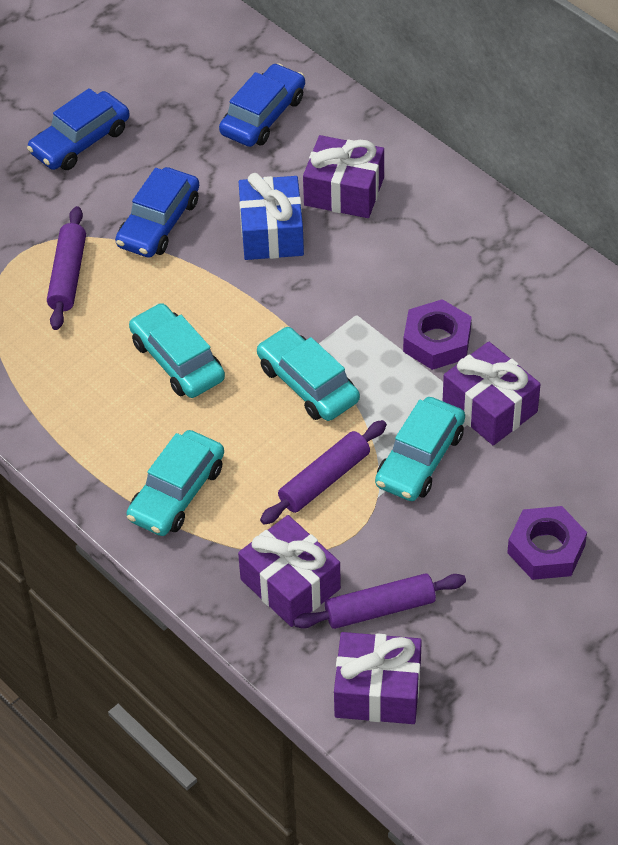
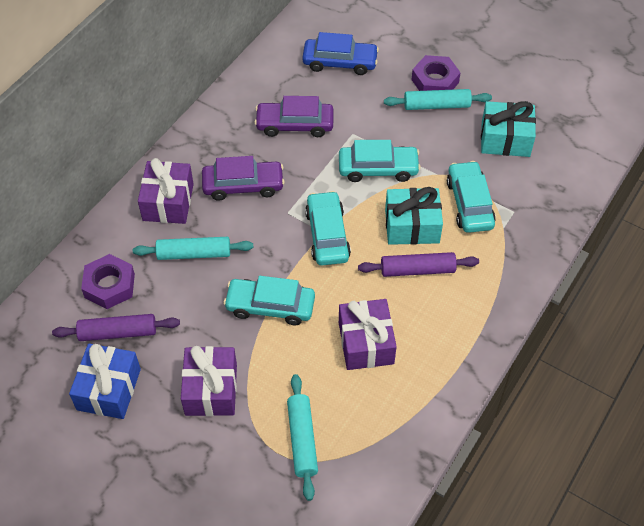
blue car: 3 -> 1
purple car: 0 -> 2
purple gift: 4 -> 3
purple rolling pin: 3 -> 2
turquoise gift: 0 -> 2
turquoise rolling pin: 0 -> 3

